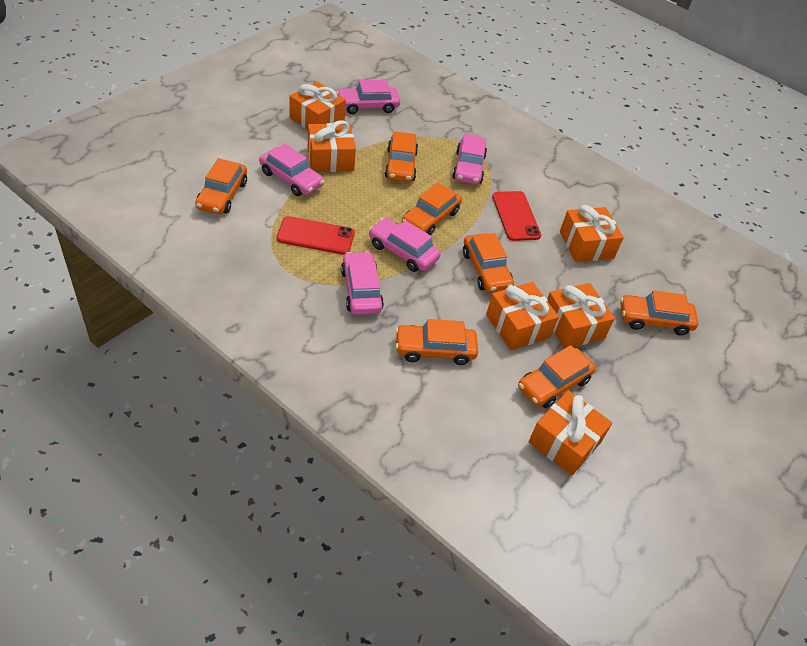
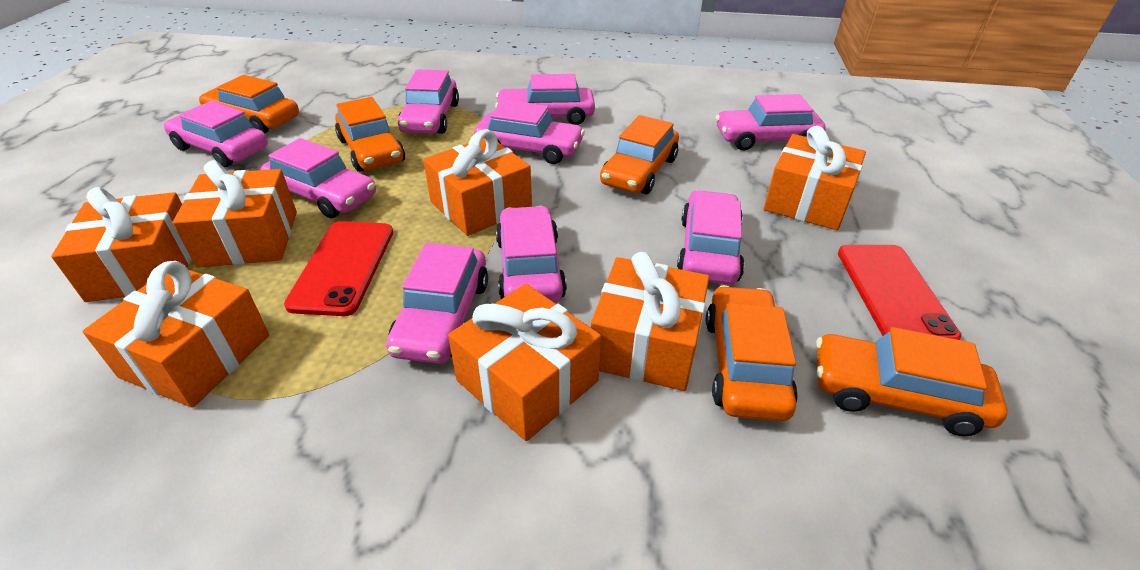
orange car: 7 -> 5
orange gift: 6 -> 7
pink car: 5 -> 9

